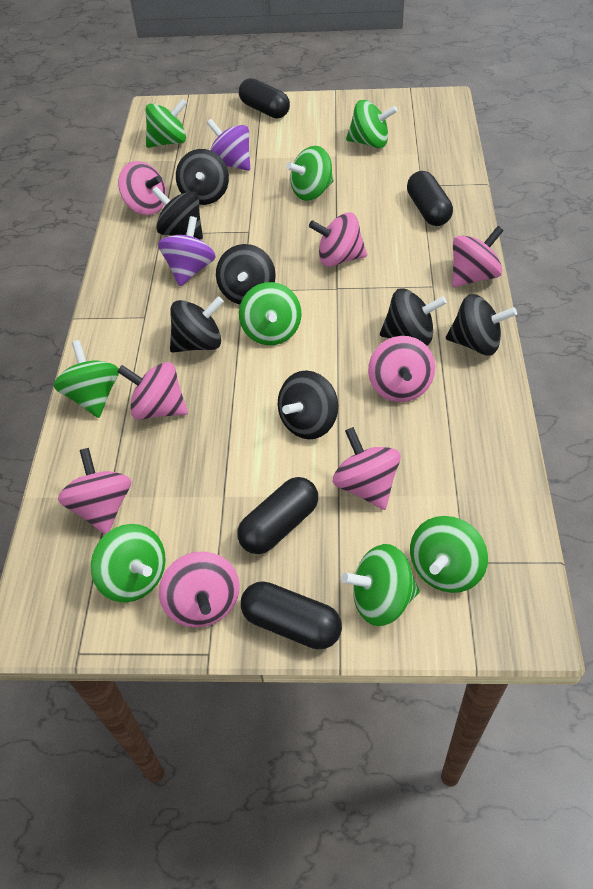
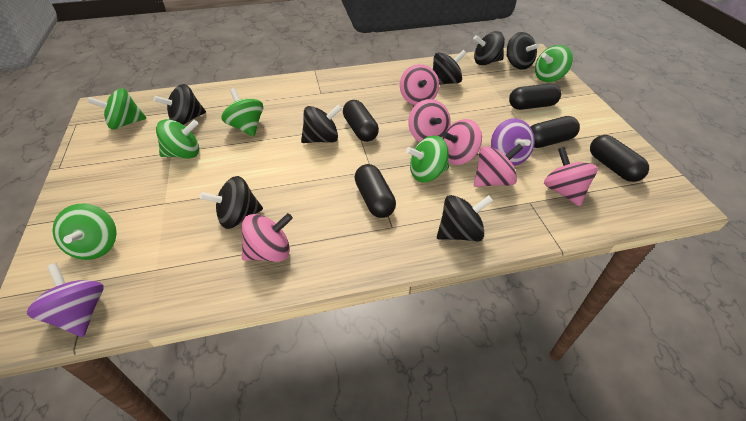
black capsule: 4 -> 5
green spinning top: 8 -> 6
pink spinning top: 8 -> 6

